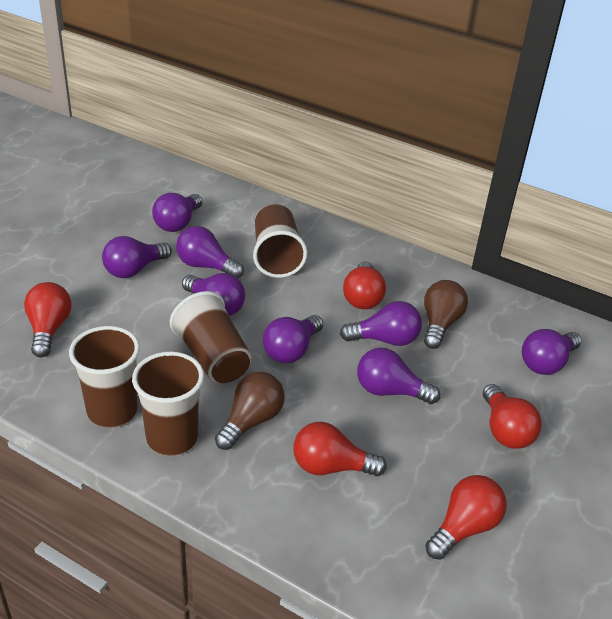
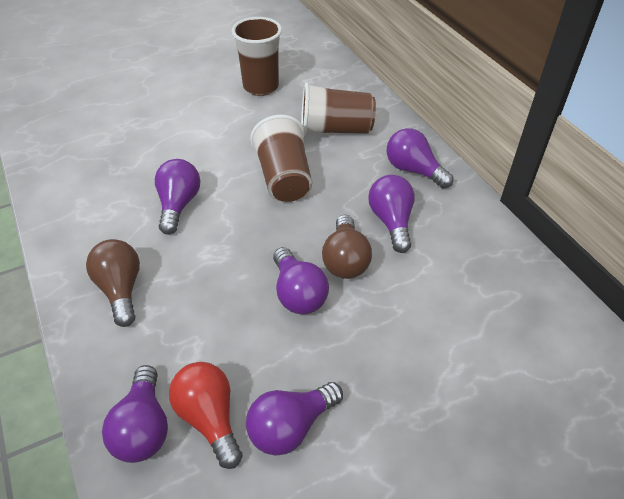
brown cup: 4 -> 3
purple light bulb: 8 -> 6
red light bulb: 5 -> 1

